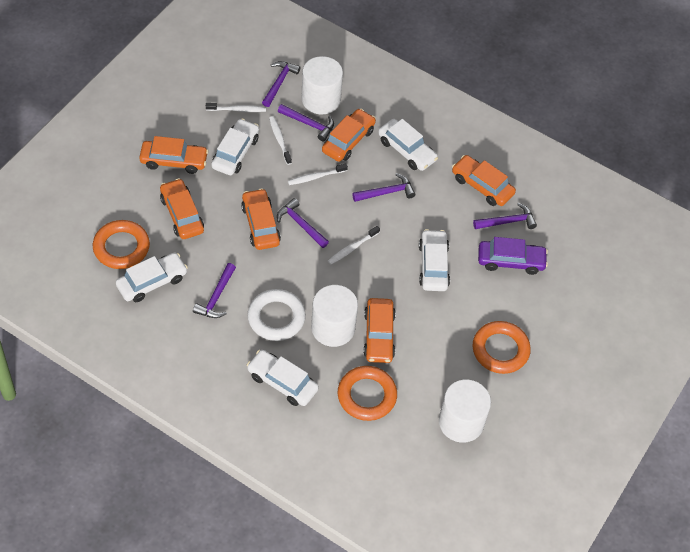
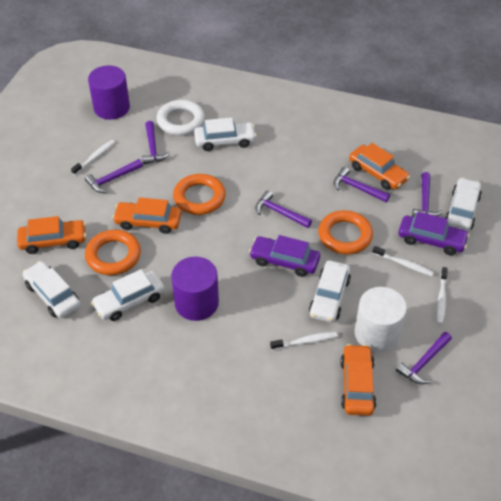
orange car: 6 -> 4
purple car: 1 -> 2
purple cylinder: 0 -> 2
white cylinder: 3 -> 1

